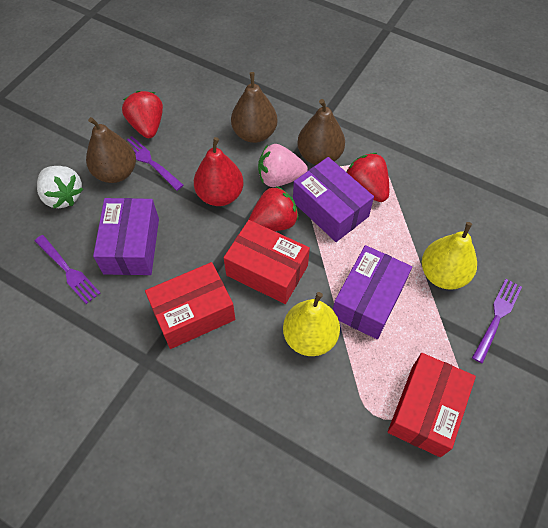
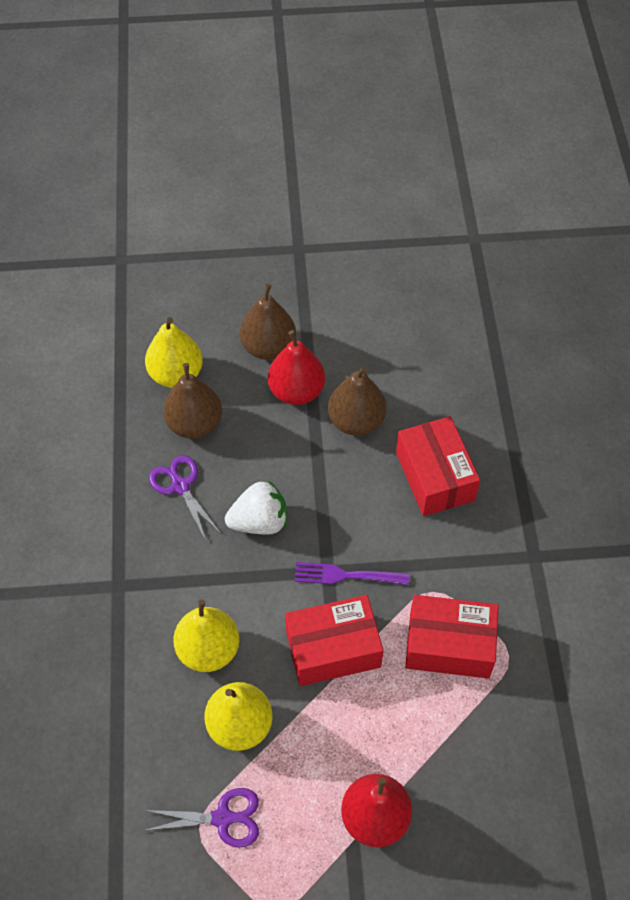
pink strawberry: 1 -> 0
purple box: 3 -> 0
purple fork: 3 -> 1
purple scissors: 0 -> 2
red pear: 1 -> 2
red strawberry: 3 -> 0
yellow pear: 2 -> 3

